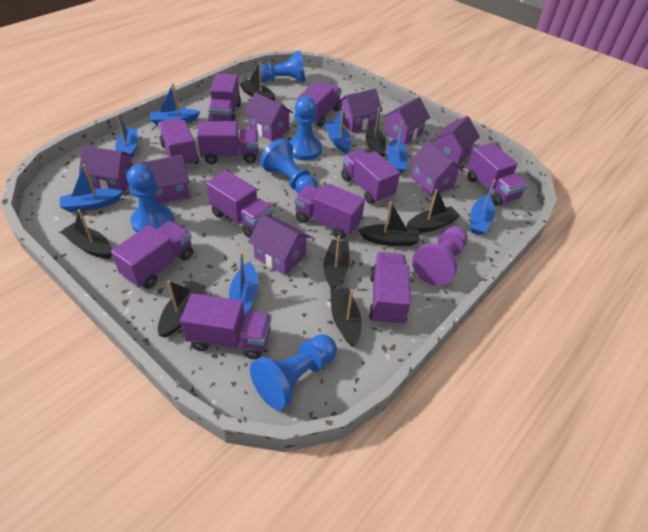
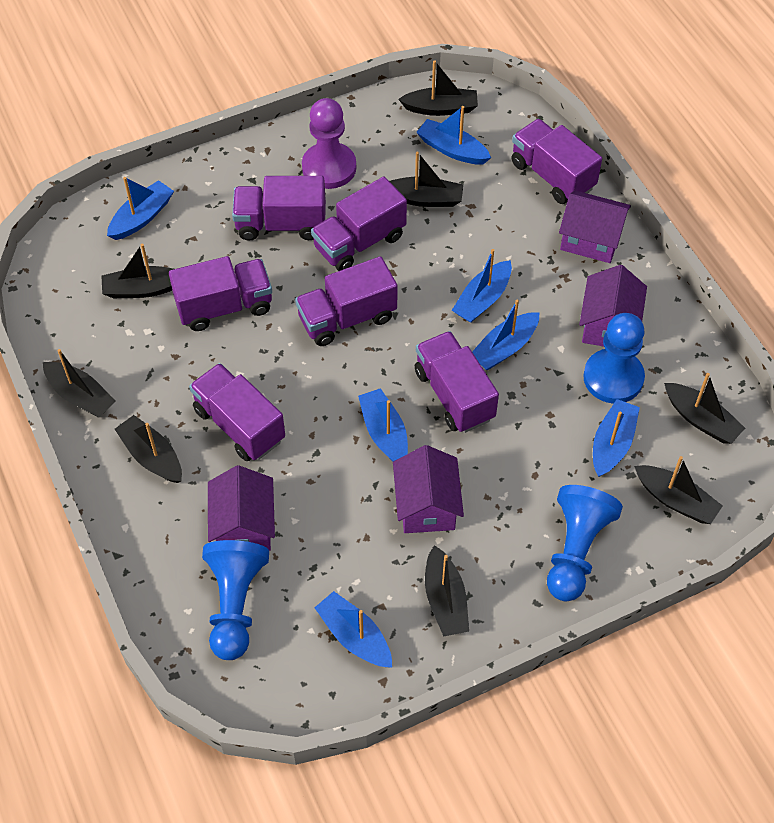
blue pawn: 5 -> 3
purple house: 8 -> 4
purple truck: 11 -> 7

